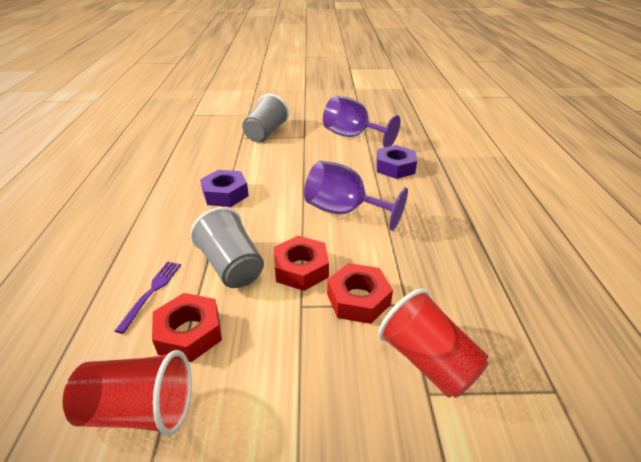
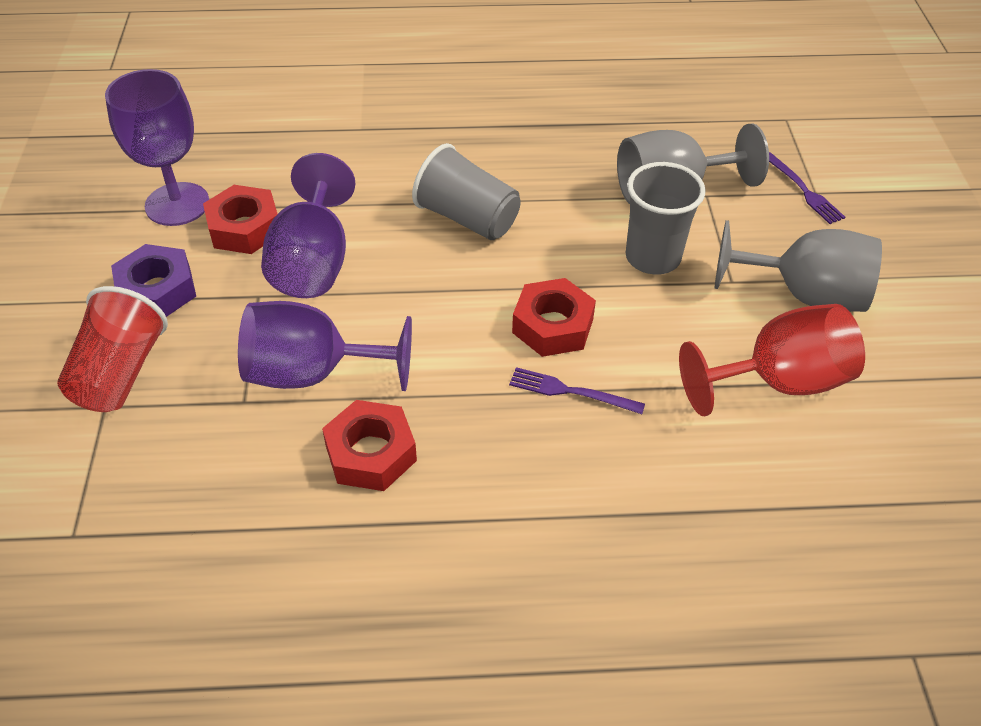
grey goblet: 0 -> 2
purple fork: 1 -> 2
purple goblet: 2 -> 3
purple nut: 2 -> 1
red cup: 2 -> 1
red goblet: 0 -> 1

